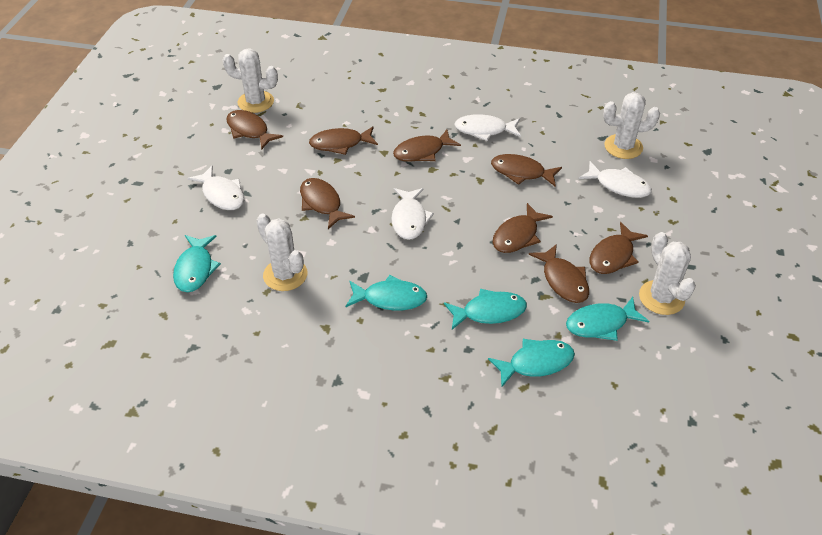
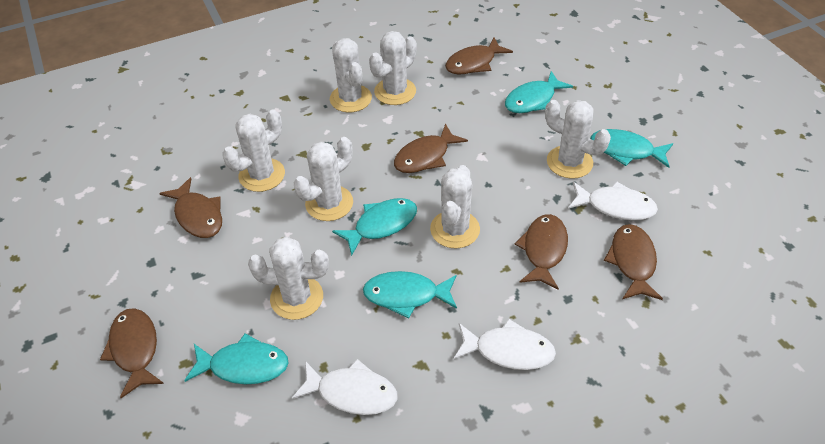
brown fish: 8 -> 6
white cactus: 4 -> 7
white fish: 4 -> 3

